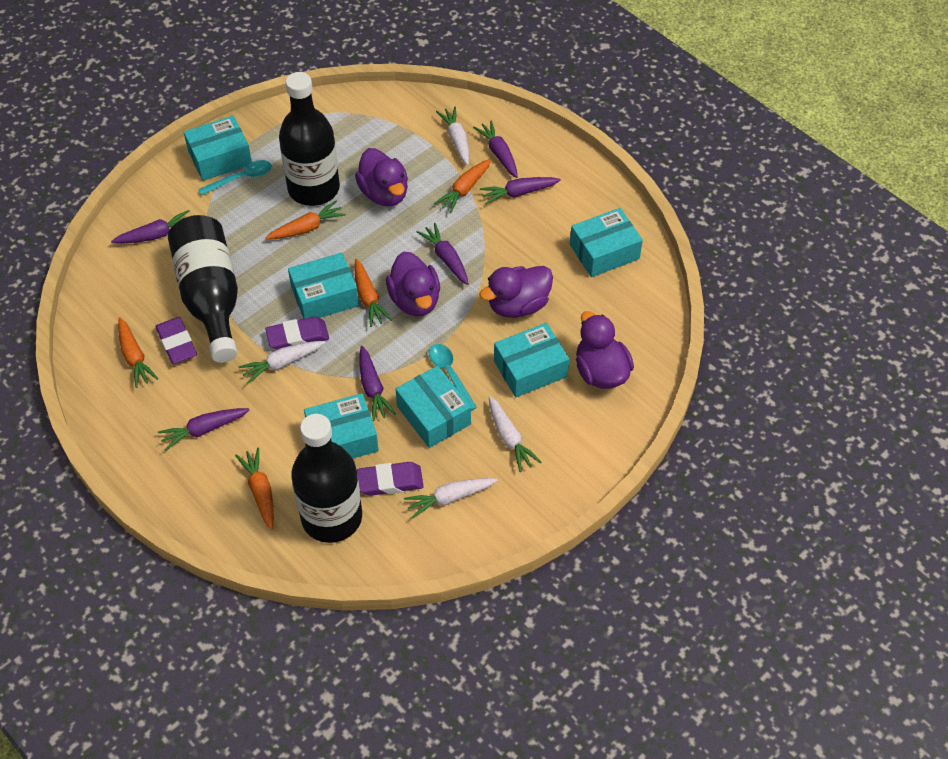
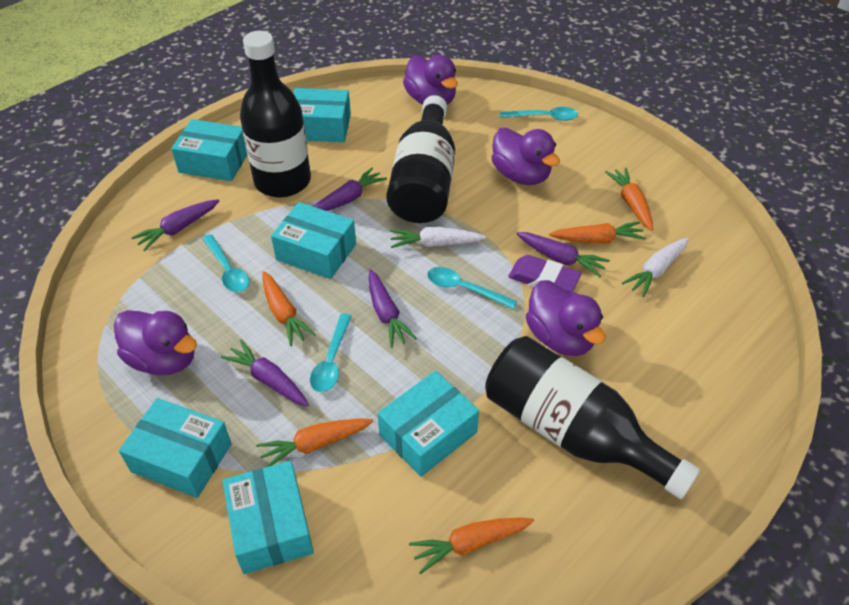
purple carrot: 6 -> 5
purple eraser: 3 -> 1
turquoise spoon: 2 -> 4
white carrot: 4 -> 2

